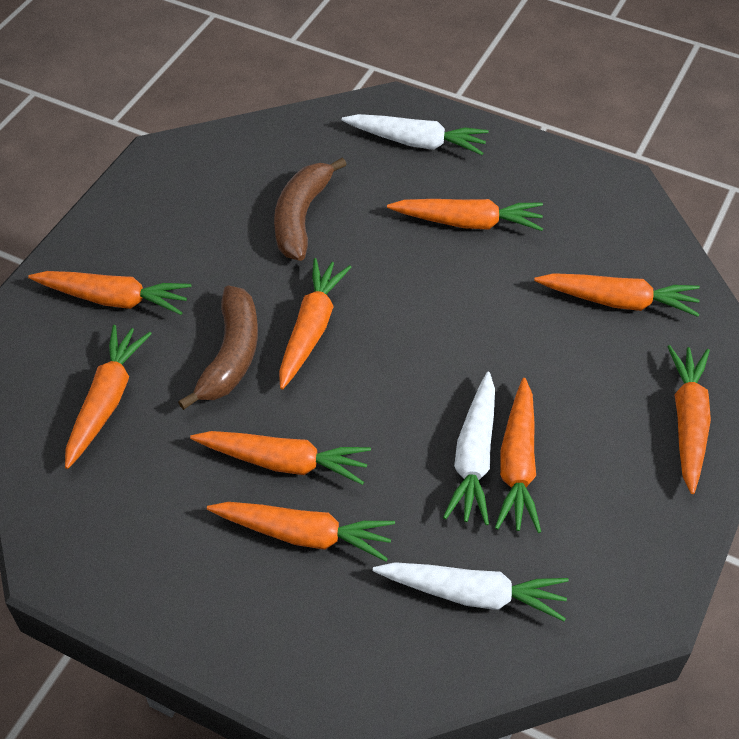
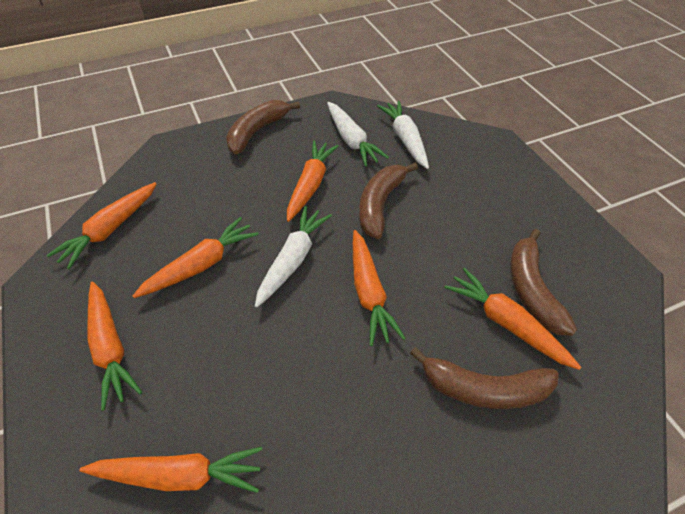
brown banana: 2 -> 4
orange carrot: 9 -> 7

